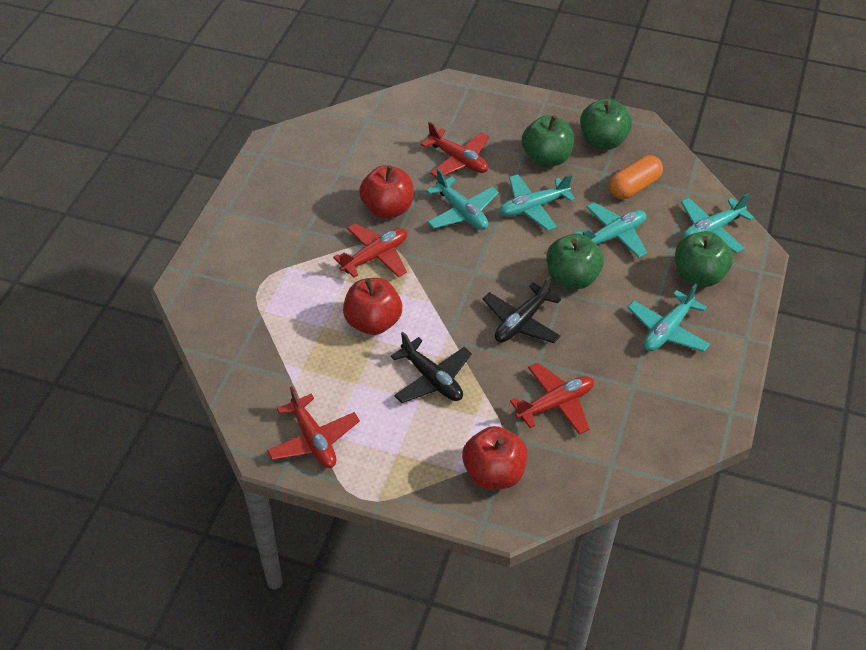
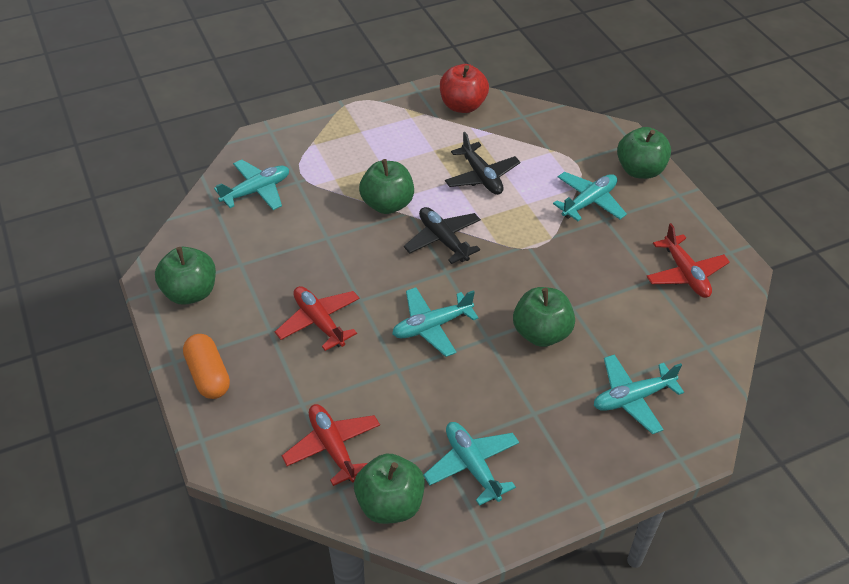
green apple: 4 -> 5
red apple: 3 -> 1
red plane: 4 -> 3

